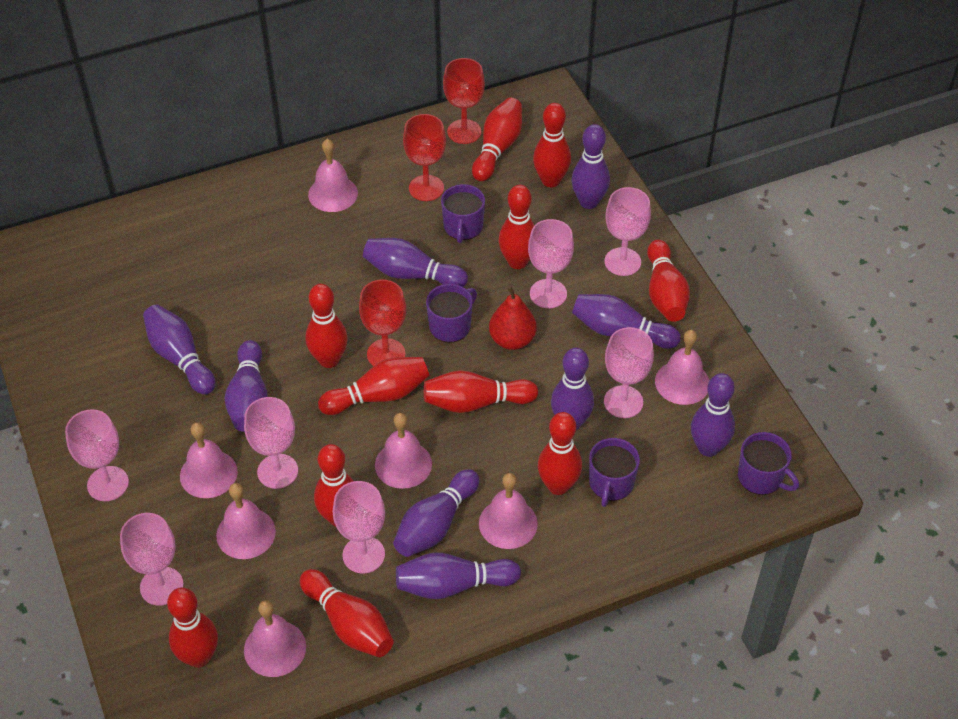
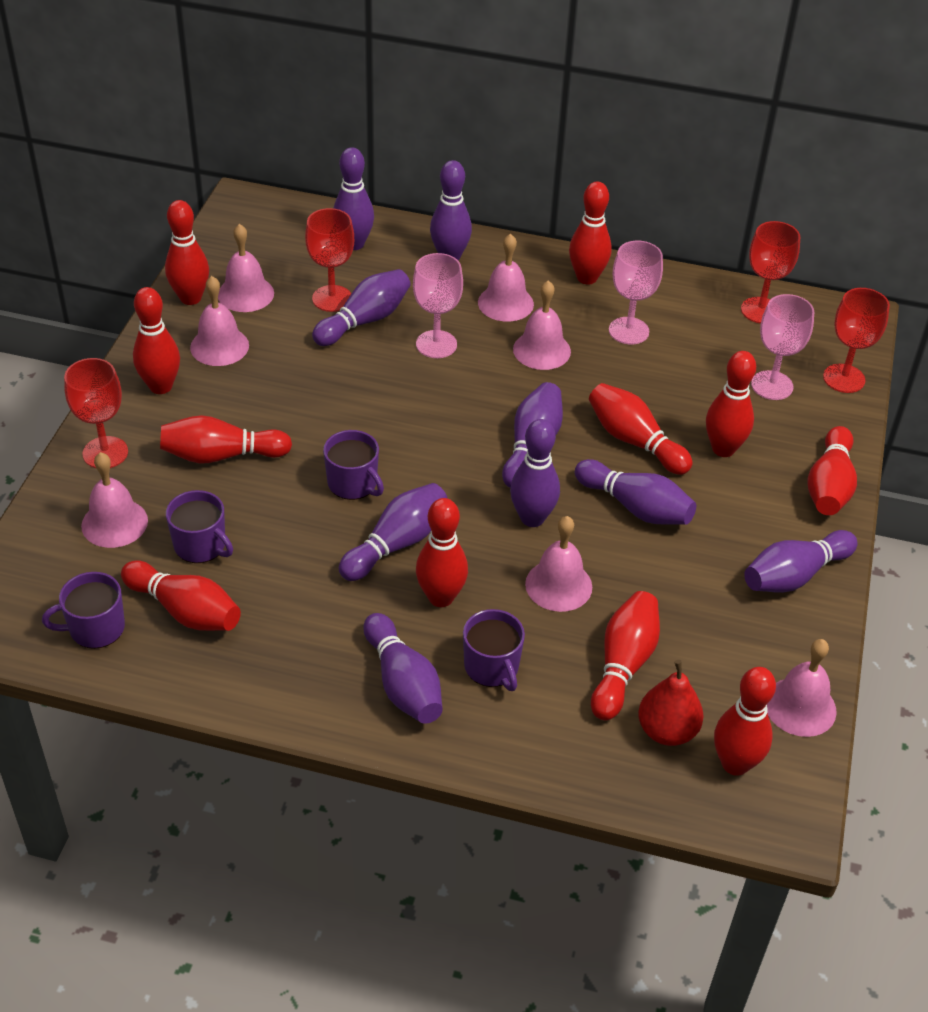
pink goblet: 7 -> 3
red goblet: 3 -> 4

